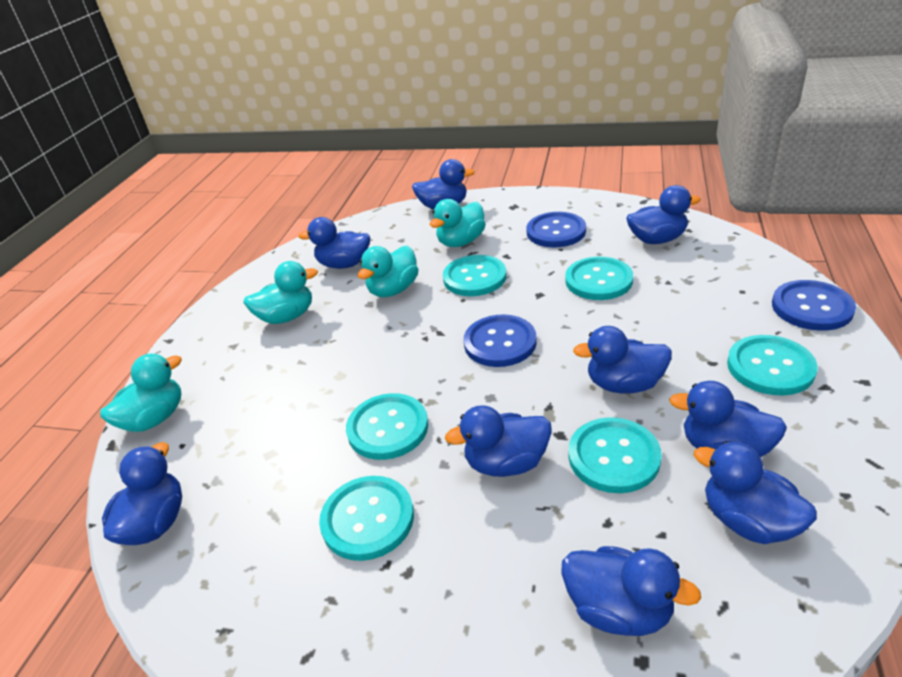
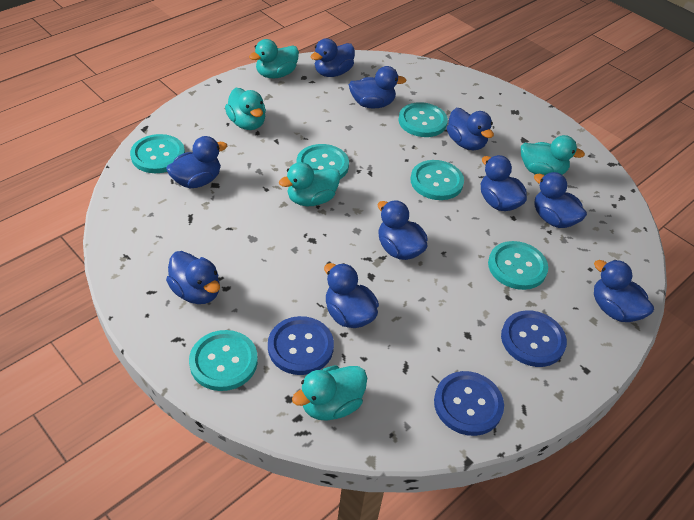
blue duck: 9 -> 10
turquoise duck: 4 -> 5

